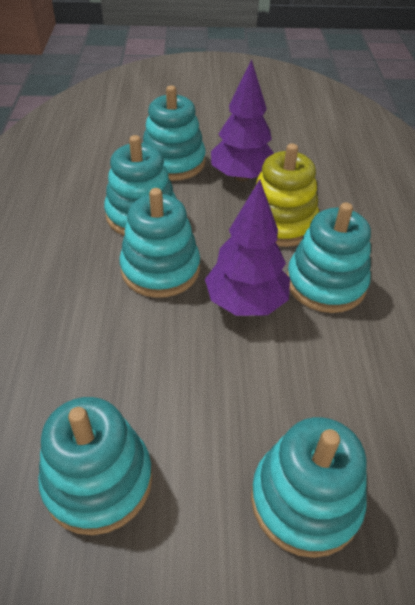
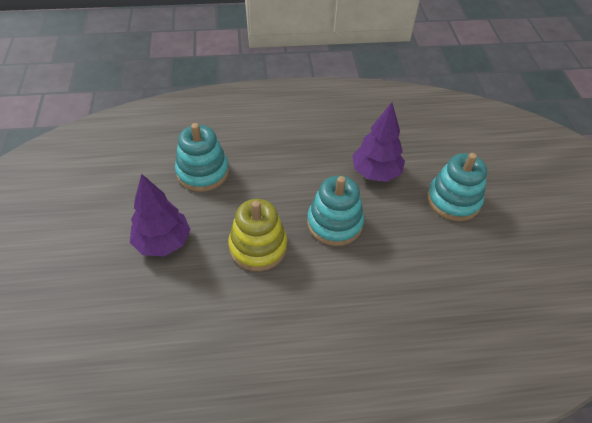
turquoise stacking toy: 6 -> 3

